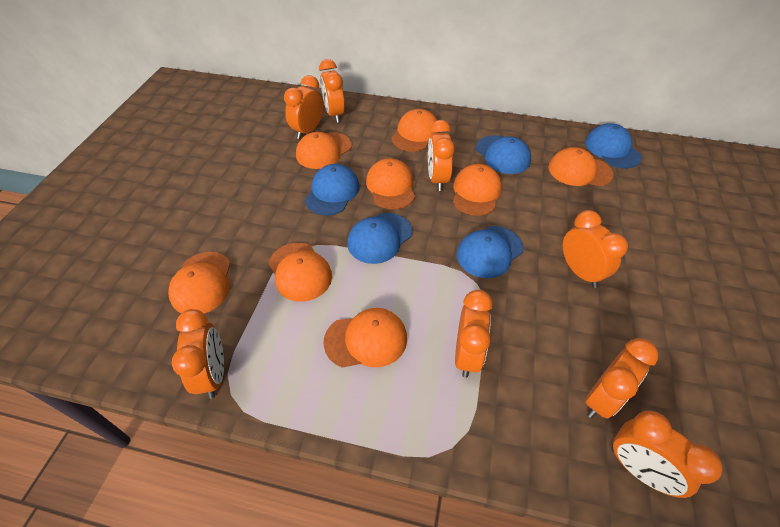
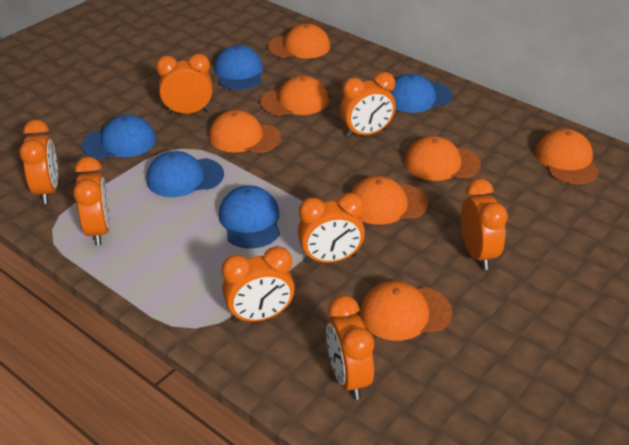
orange cap: 8 -> 7

